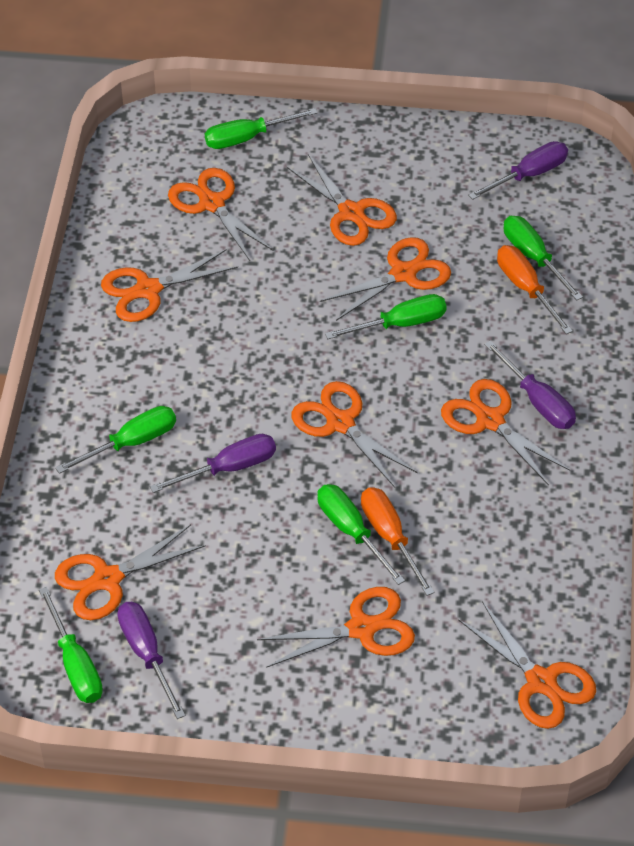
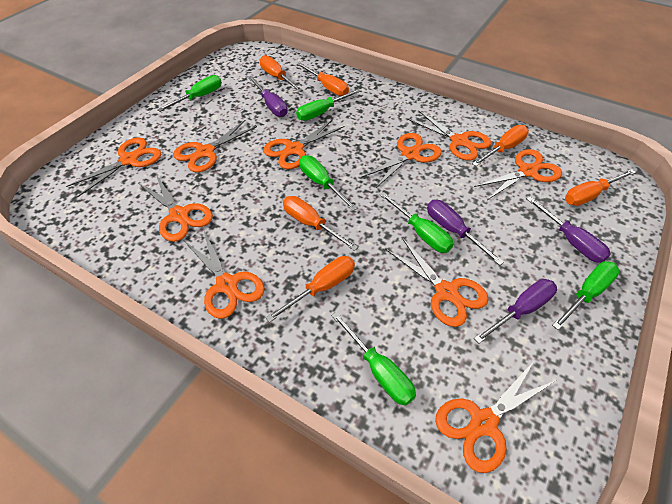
orange scissors: 9 -> 10
orange screwdriver: 2 -> 6

